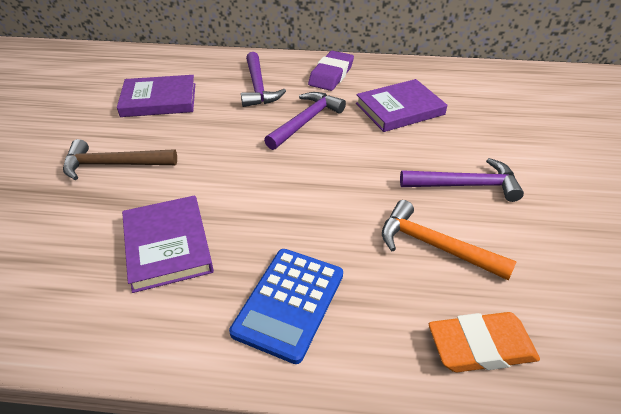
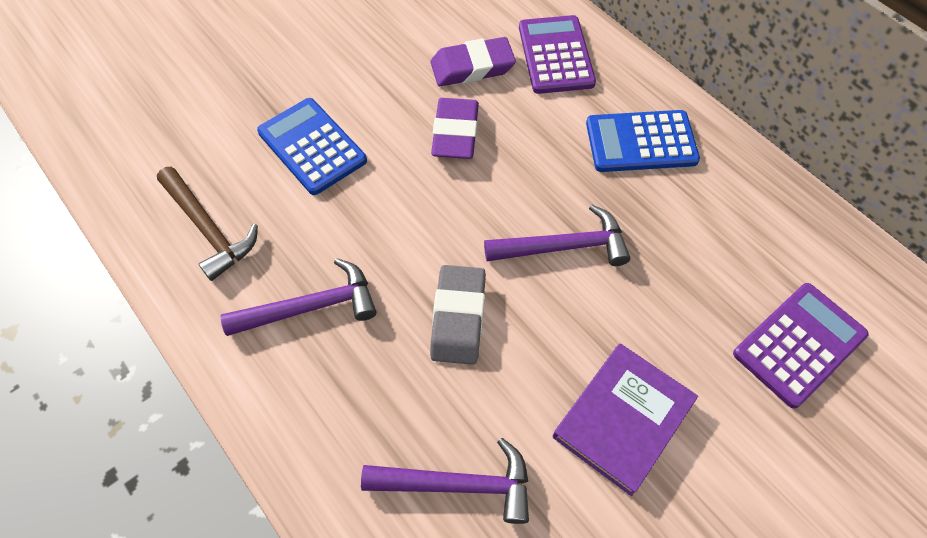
blue calculator: 1 -> 2
grey eraser: 0 -> 1
orange eraser: 1 -> 0
orange hammer: 1 -> 0
purple book: 3 -> 1
purple calculator: 0 -> 2
purple eraser: 1 -> 2

